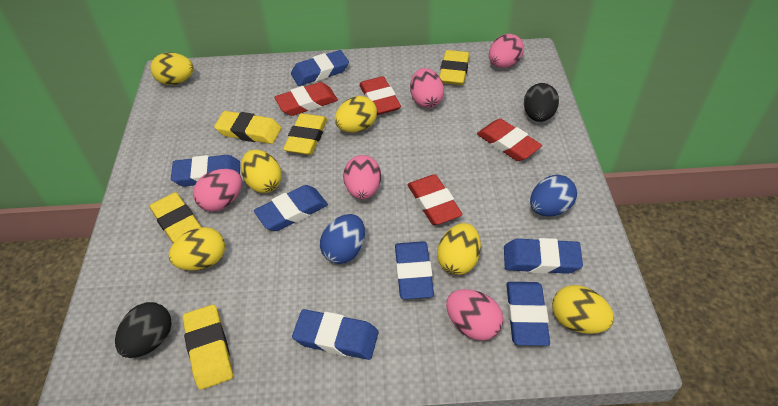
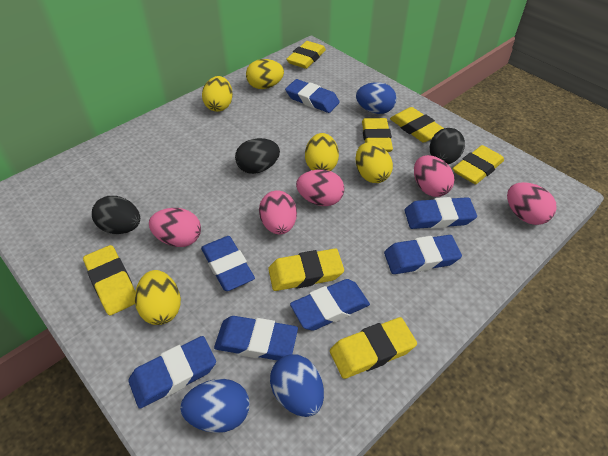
black egg: 2 -> 3
blue egg: 2 -> 3
red eraser: 4 -> 0
yellow egg: 6 -> 5
yellow eraser: 5 -> 7

